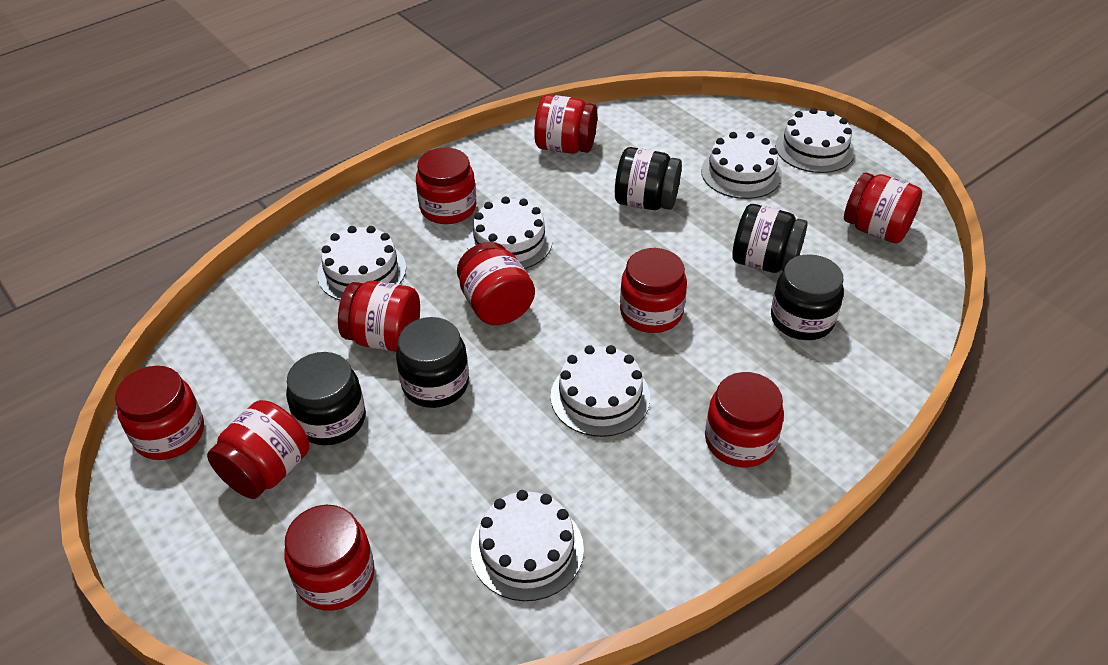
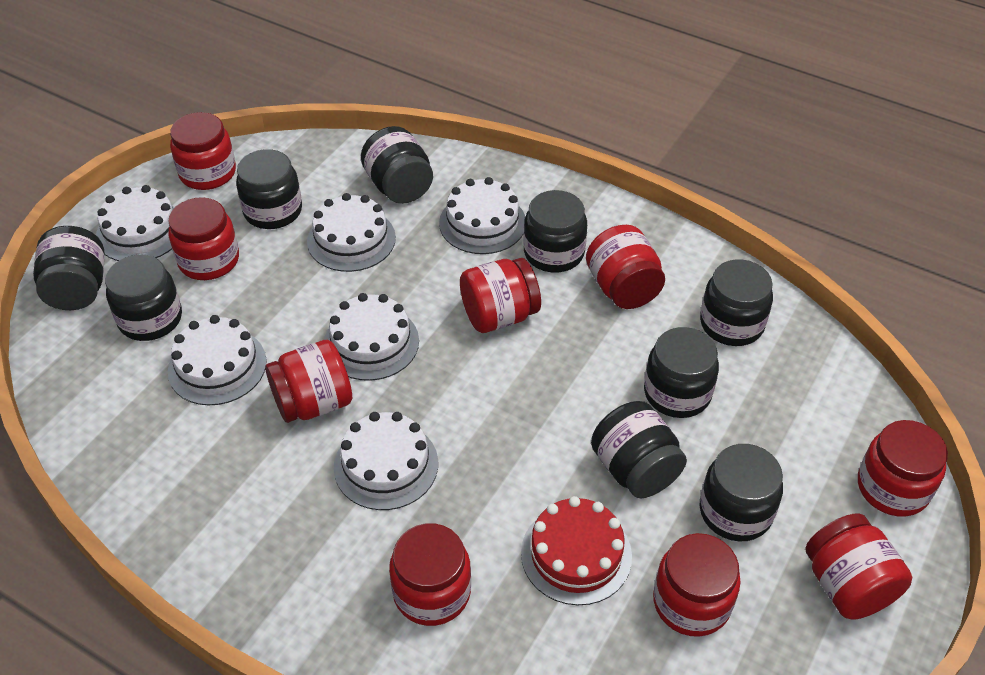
black jar: 5 -> 9
red cake: 0 -> 1
red jar: 10 -> 9

